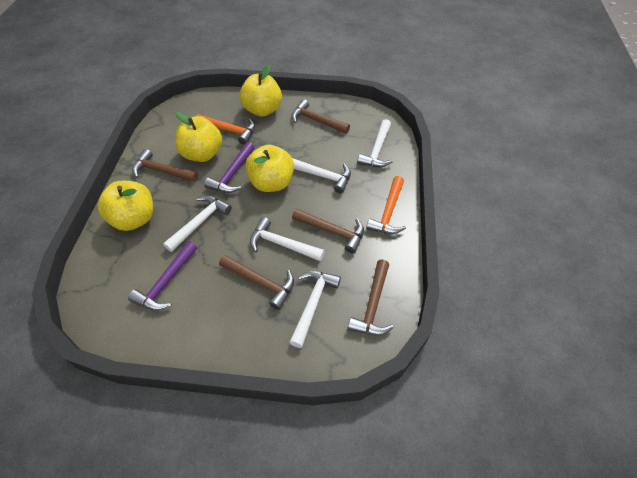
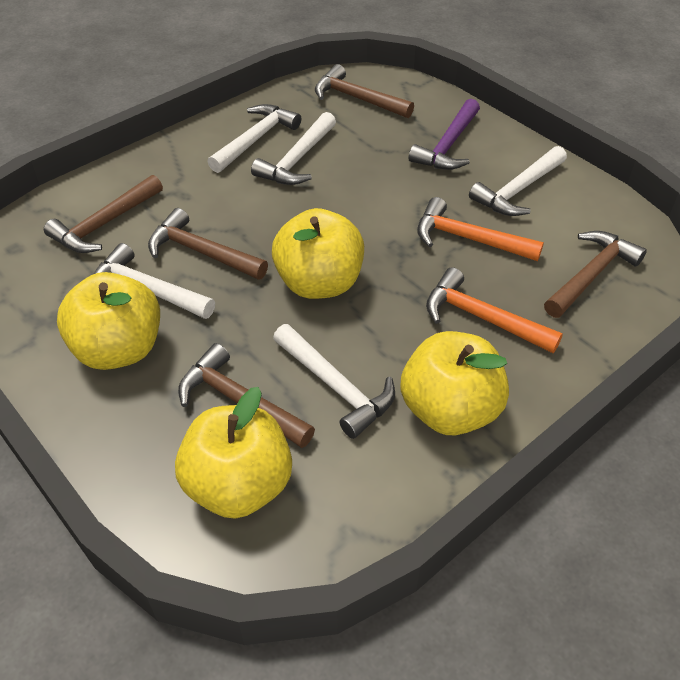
purple hammer: 2 -> 1

